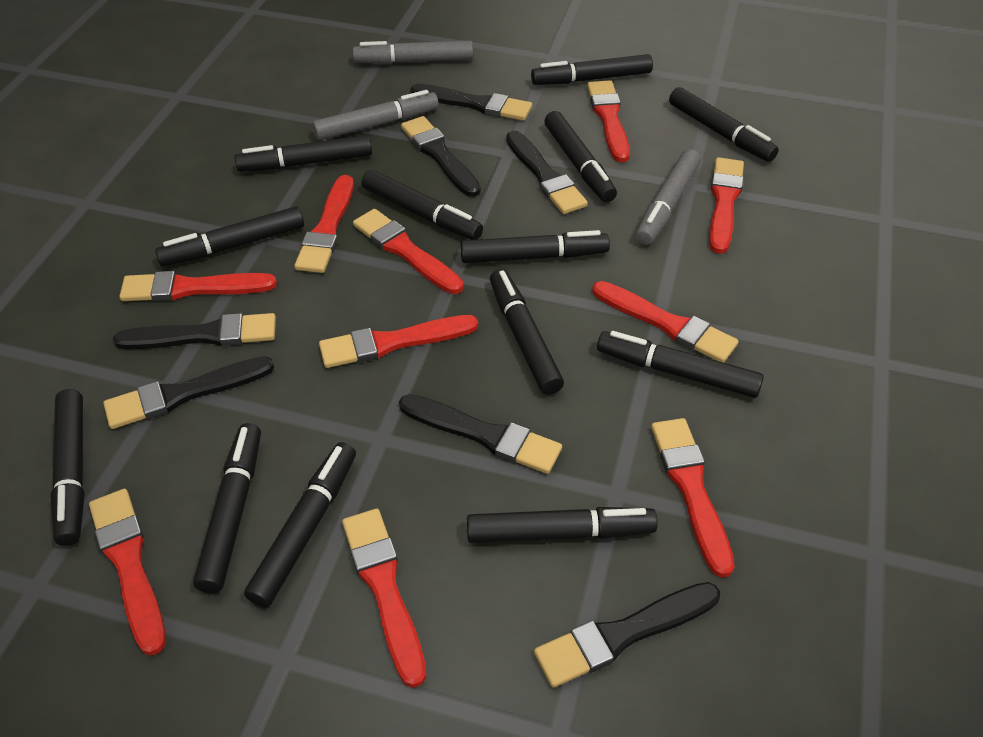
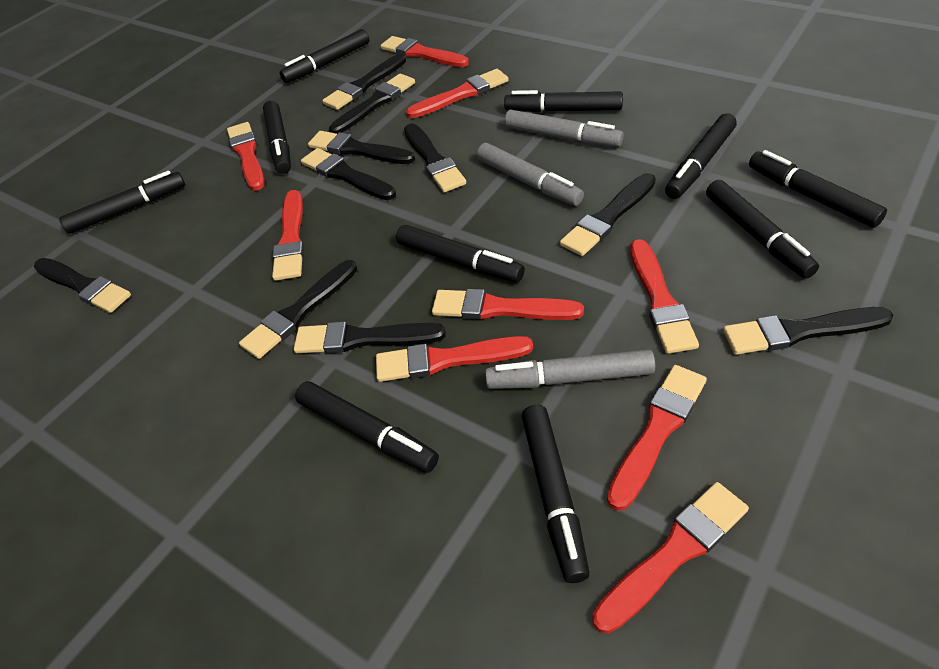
black brush: 7 -> 10
black marker: 13 -> 10
red brush: 10 -> 9

